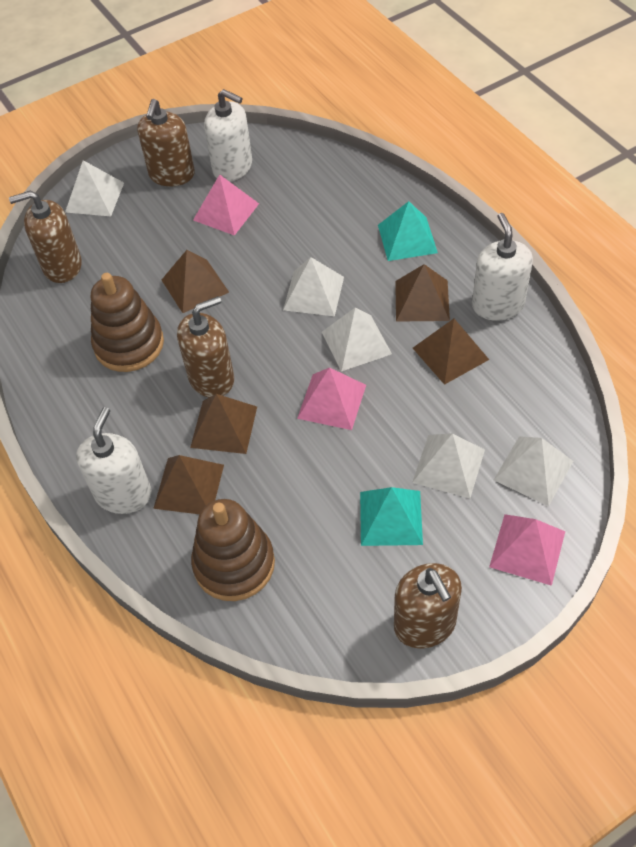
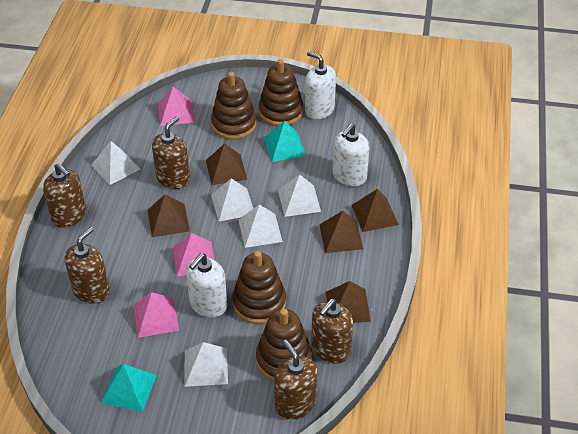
brown soap dispenser: 4 -> 5
brown stacking toy: 2 -> 4

